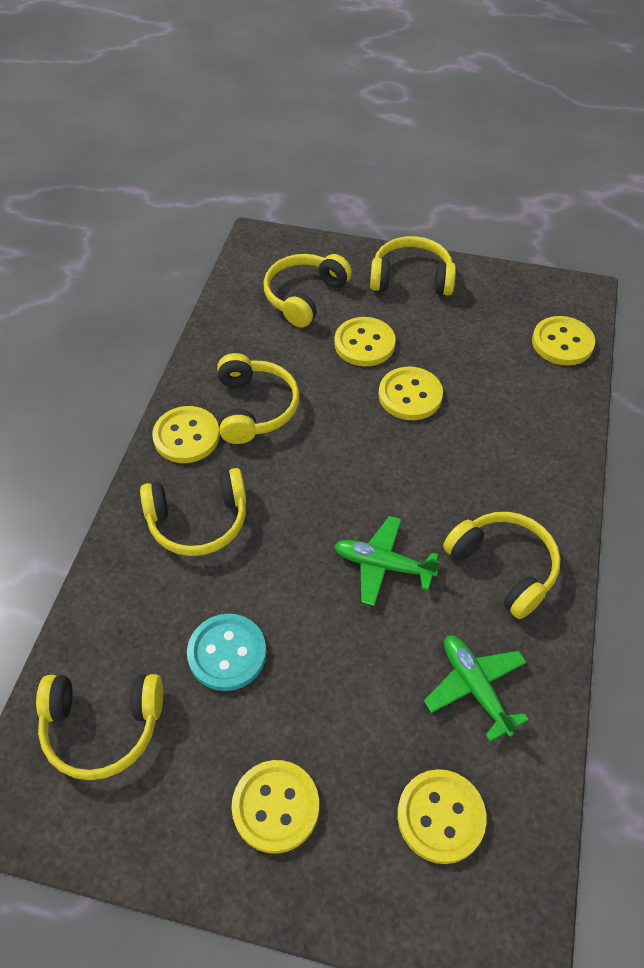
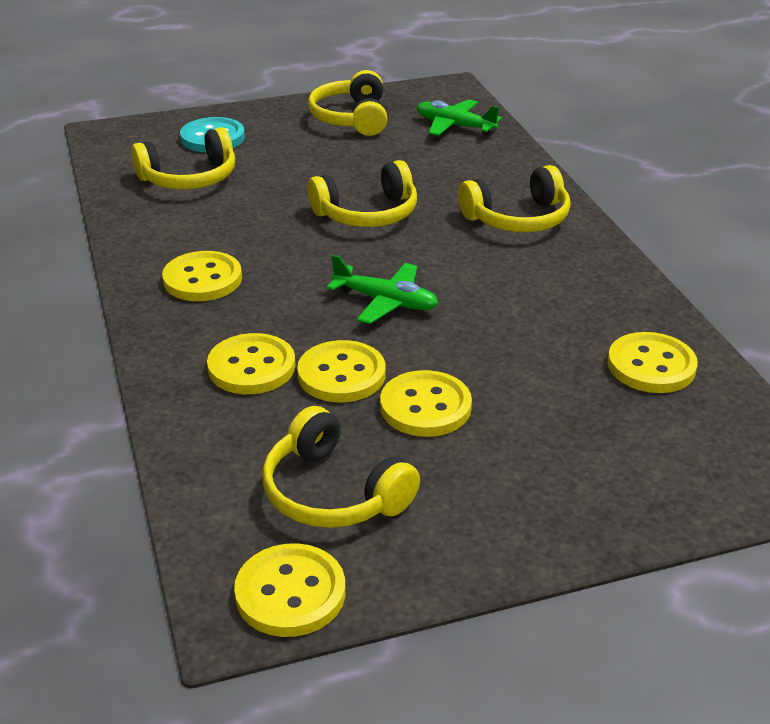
yellow headphones: 6 -> 5

